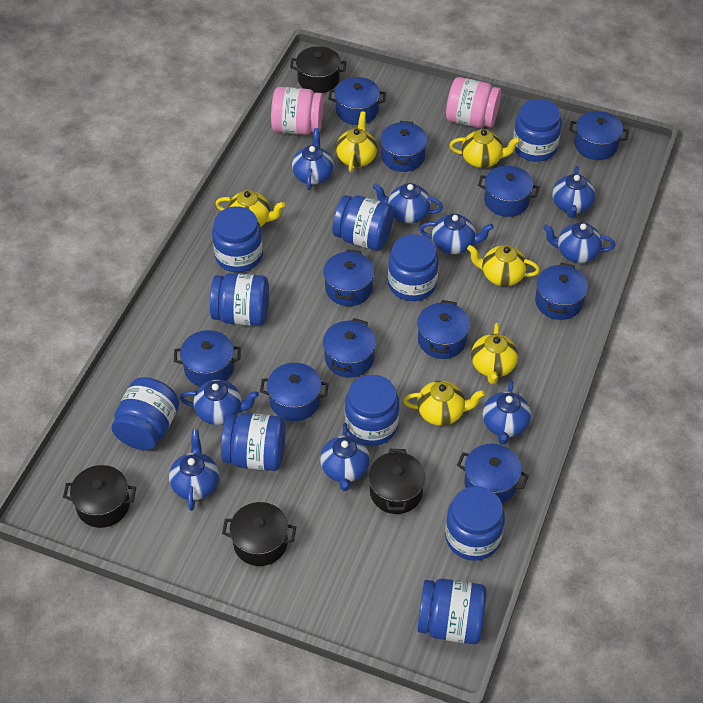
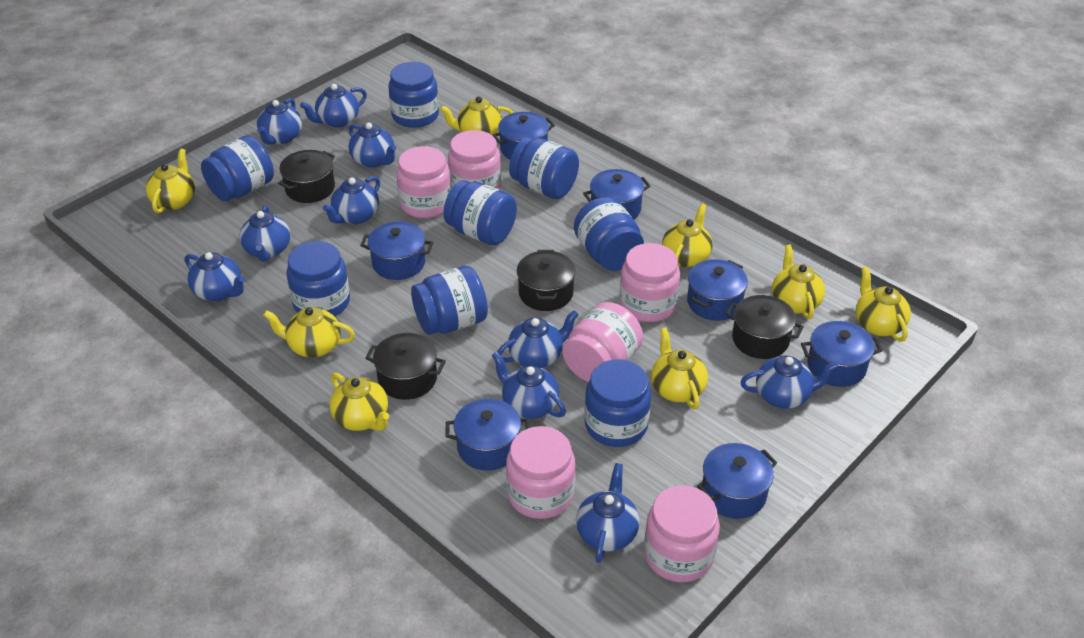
blue jar: 10 -> 8
blue pot: 11 -> 7
blue teapot: 9 -> 10
pink jar: 2 -> 6
yellow teapot: 6 -> 8

